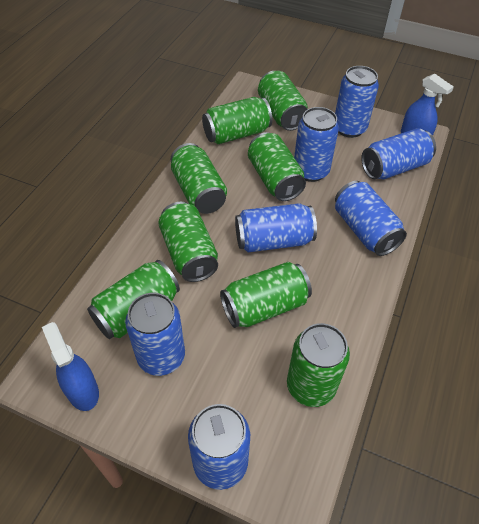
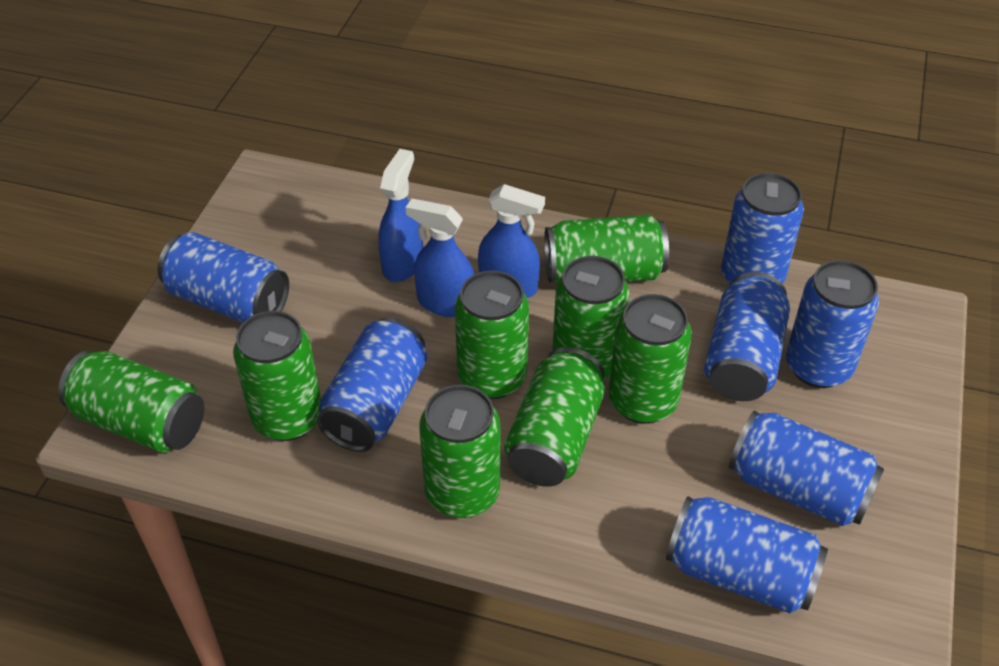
blue spray bottle: 2 -> 3

